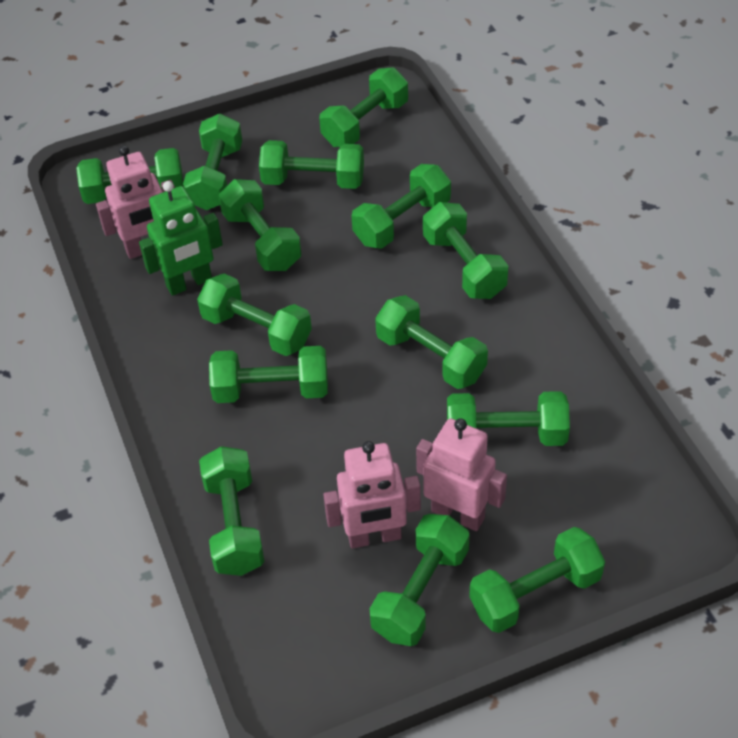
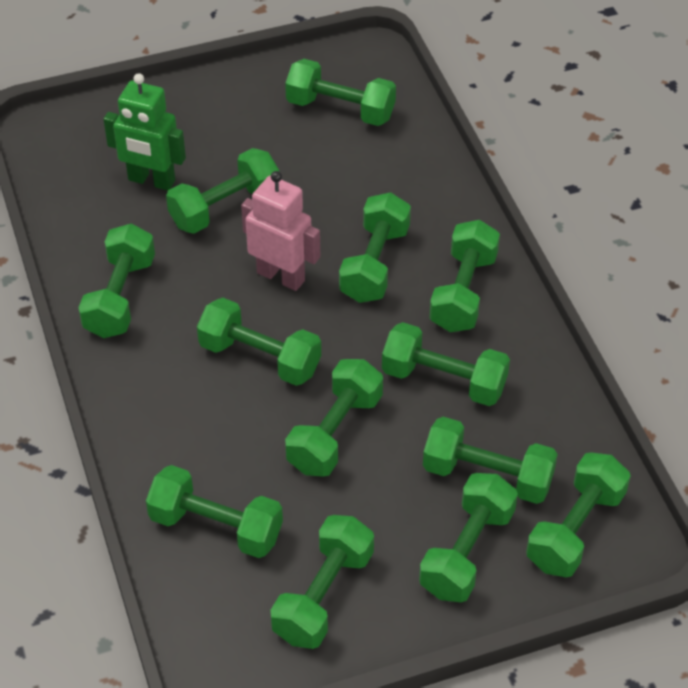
green dumbbell: 14 -> 13
pink robot: 3 -> 1

